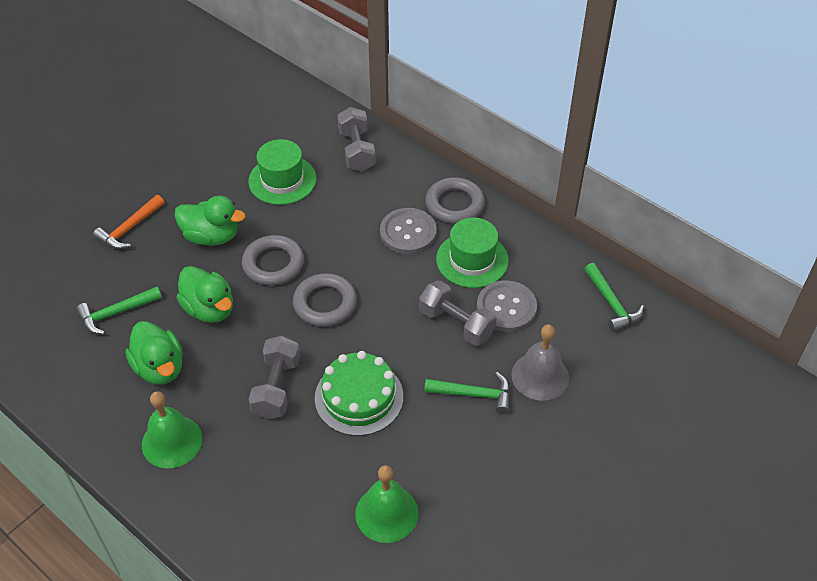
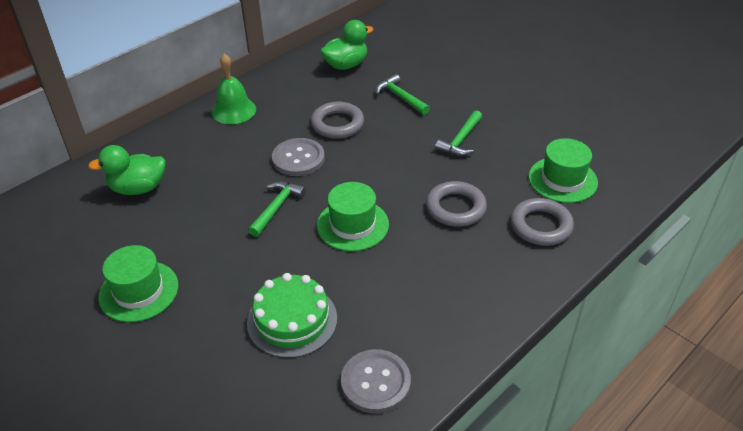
green bell: 2 -> 1
green duck: 3 -> 2
green hat: 2 -> 3
grey bell: 1 -> 0
grey dumbbell: 3 -> 0
orange hammer: 1 -> 0

